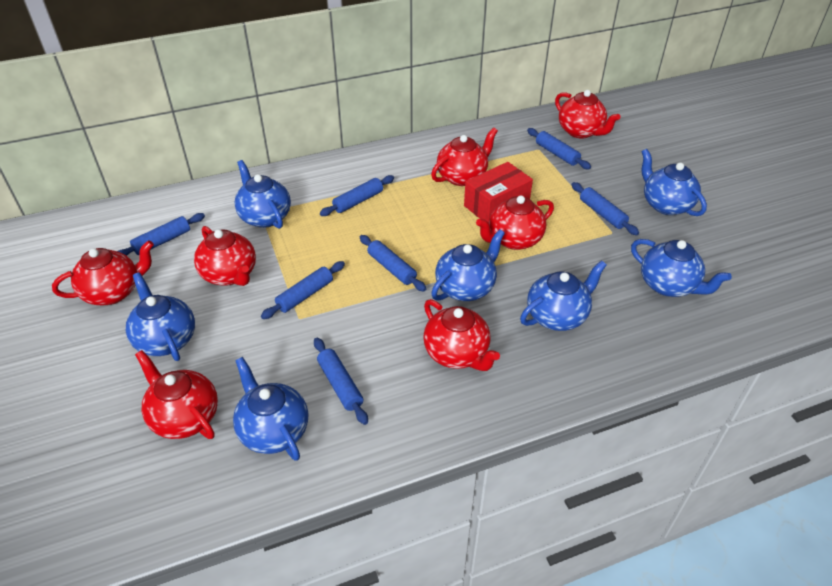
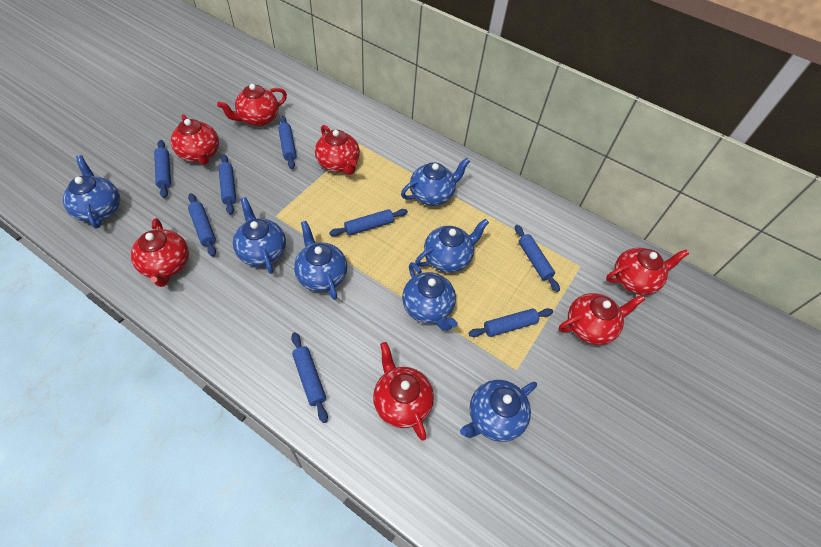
blue rolling pin: 7 -> 8
red box: 1 -> 0

